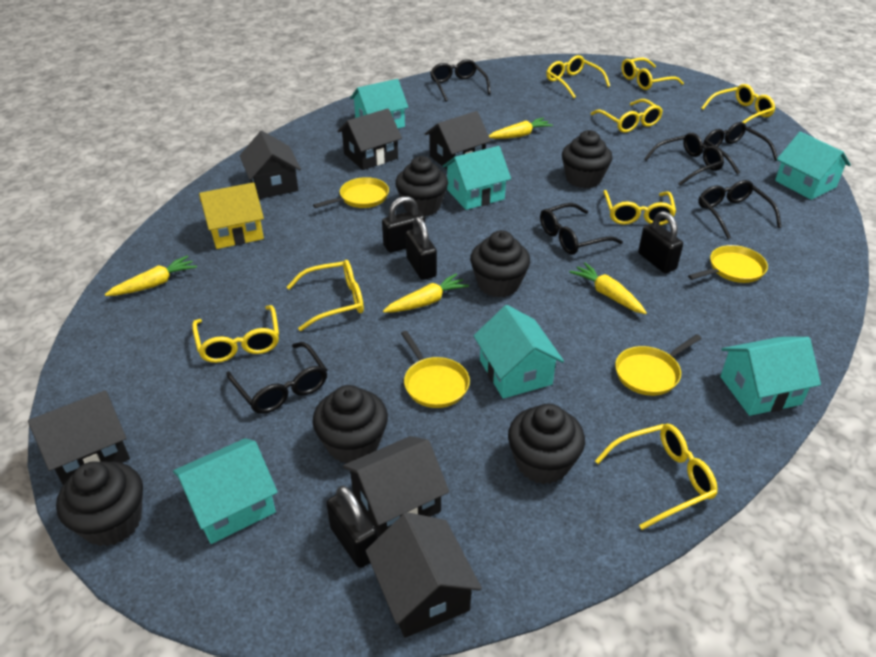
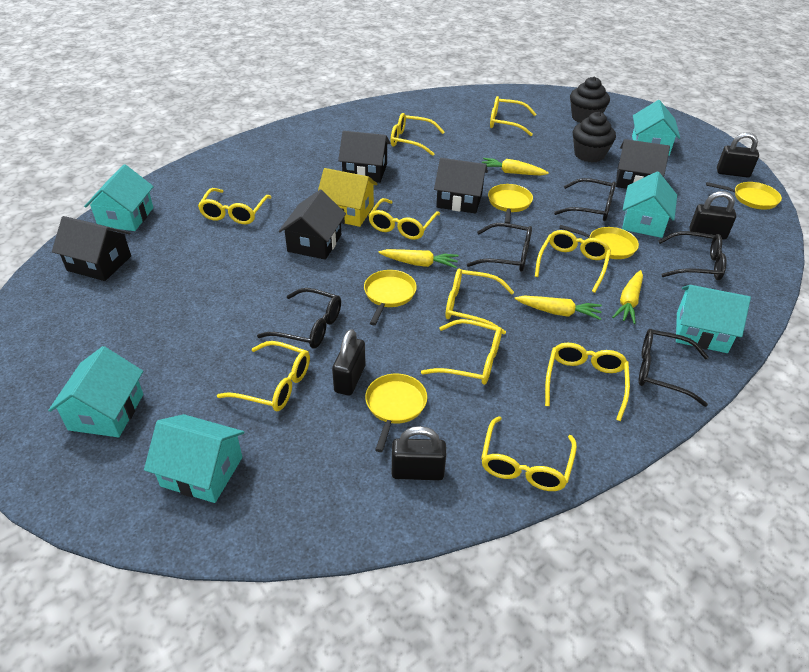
black cupcake: 6 -> 2
black glasses: 6 -> 5
black house: 6 -> 5
yellow glasses: 8 -> 10
yellow pan: 4 -> 5

